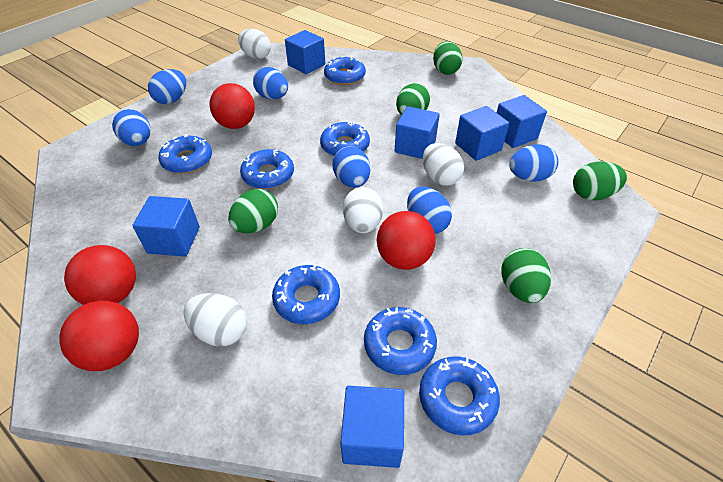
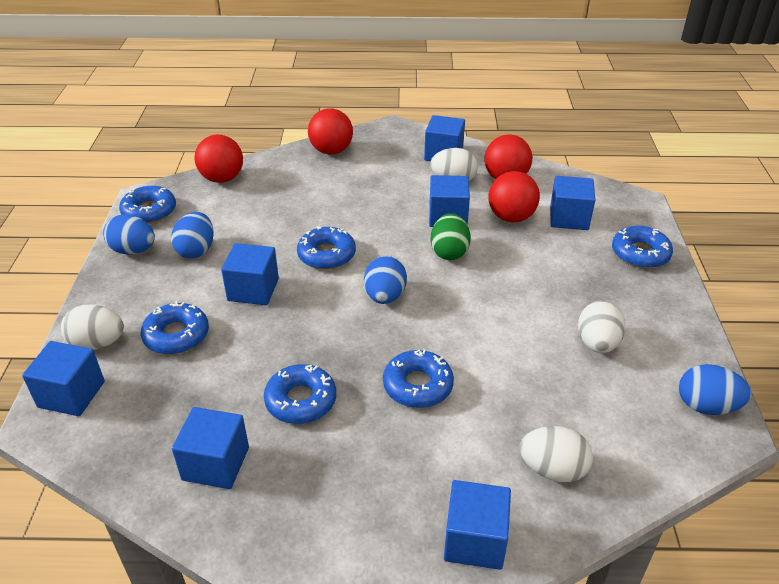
blue cube: 6 -> 7
blue donut: 7 -> 6
blue egg: 6 -> 4
green egg: 5 -> 1

